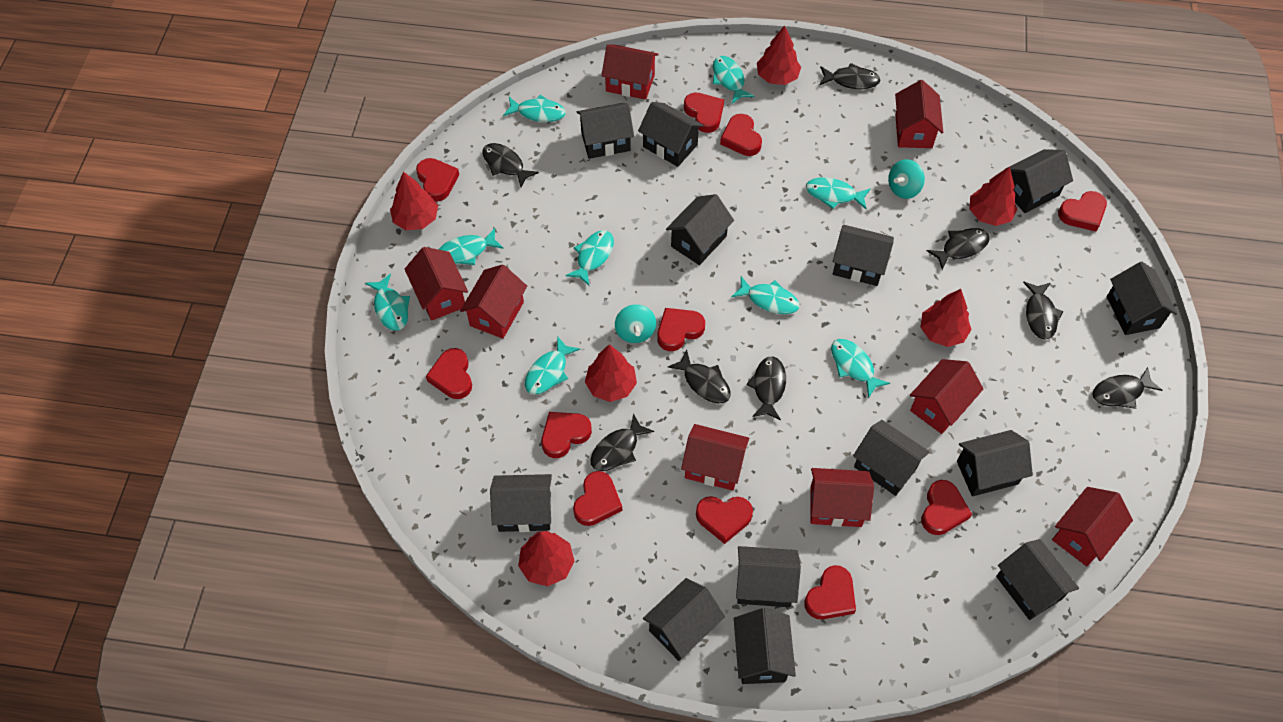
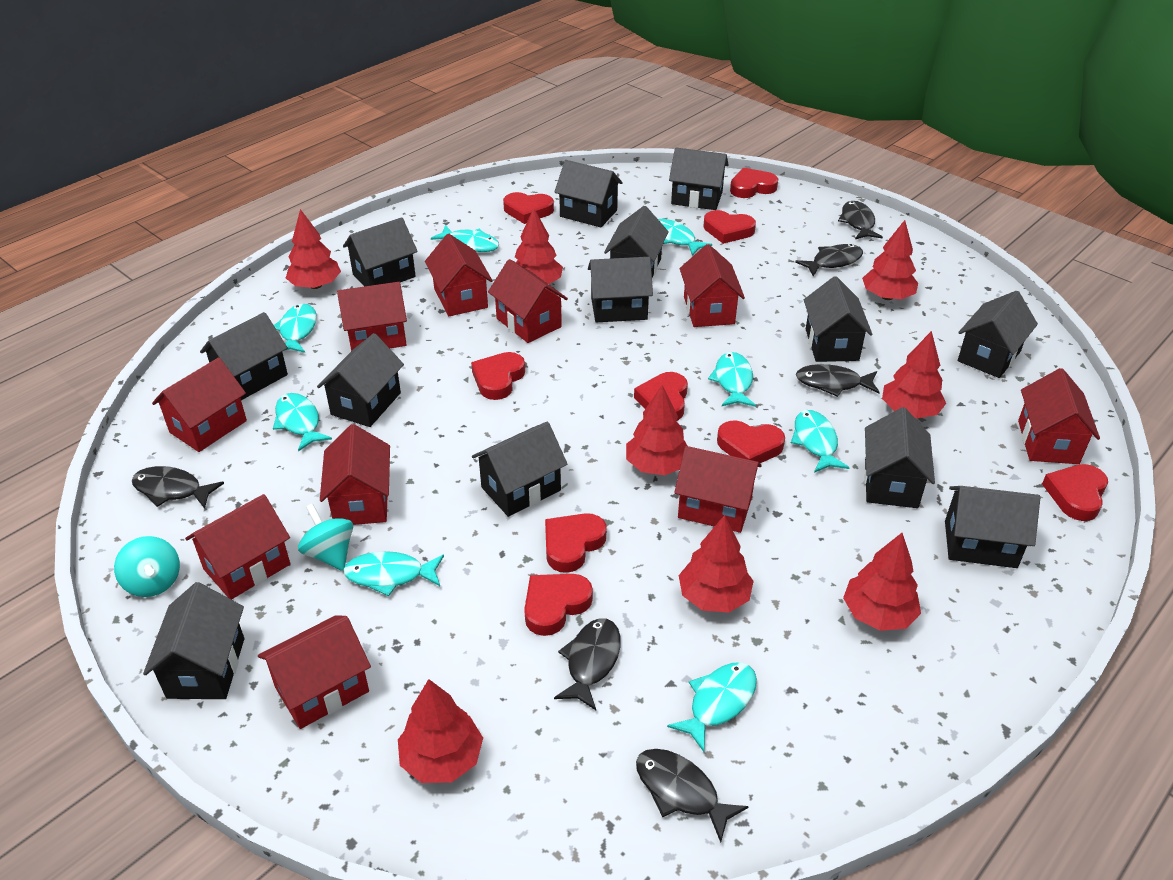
black fish: 8 -> 6
red heart: 11 -> 9
red house: 8 -> 10
red tree: 6 -> 8
turquoise fish: 9 -> 8

